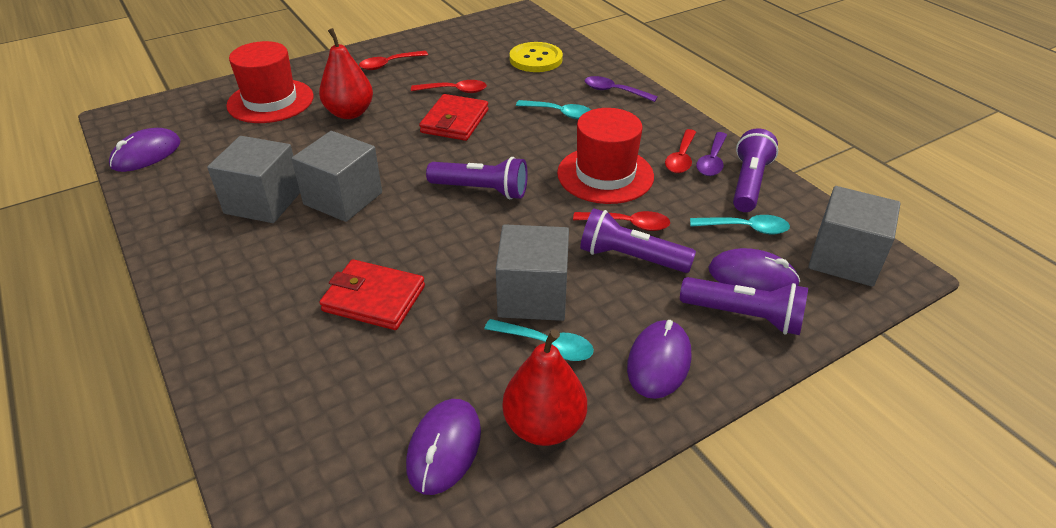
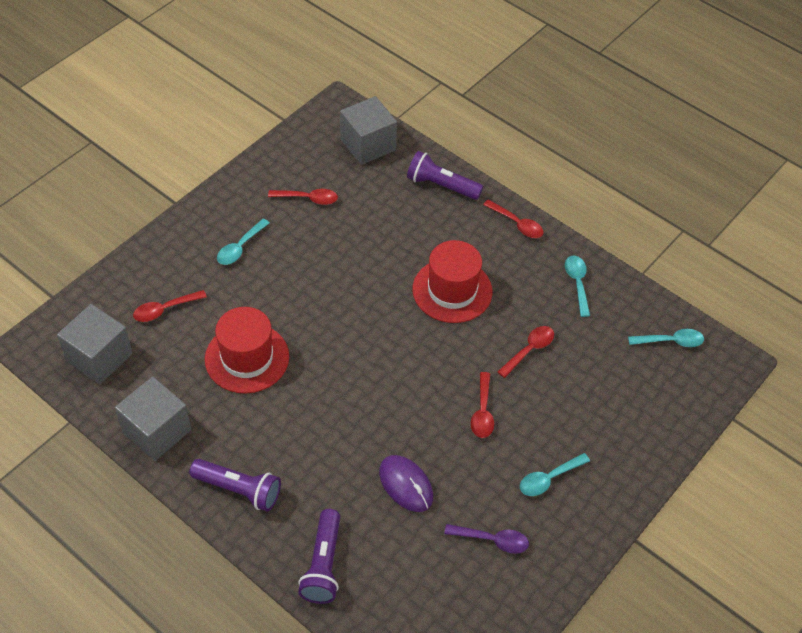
grey cube: 4 -> 3
purple flashlight: 4 -> 3
purple mouse: 4 -> 1
purple spoon: 2 -> 1
red pear: 2 -> 0
red spoon: 4 -> 5
red wallet: 2 -> 0
turquoise spoon: 3 -> 4
yellow button: 1 -> 0

